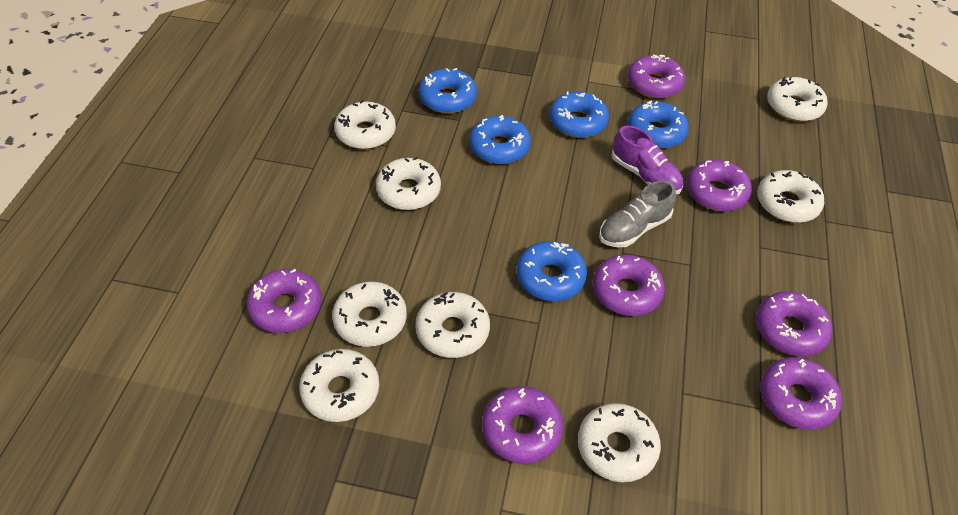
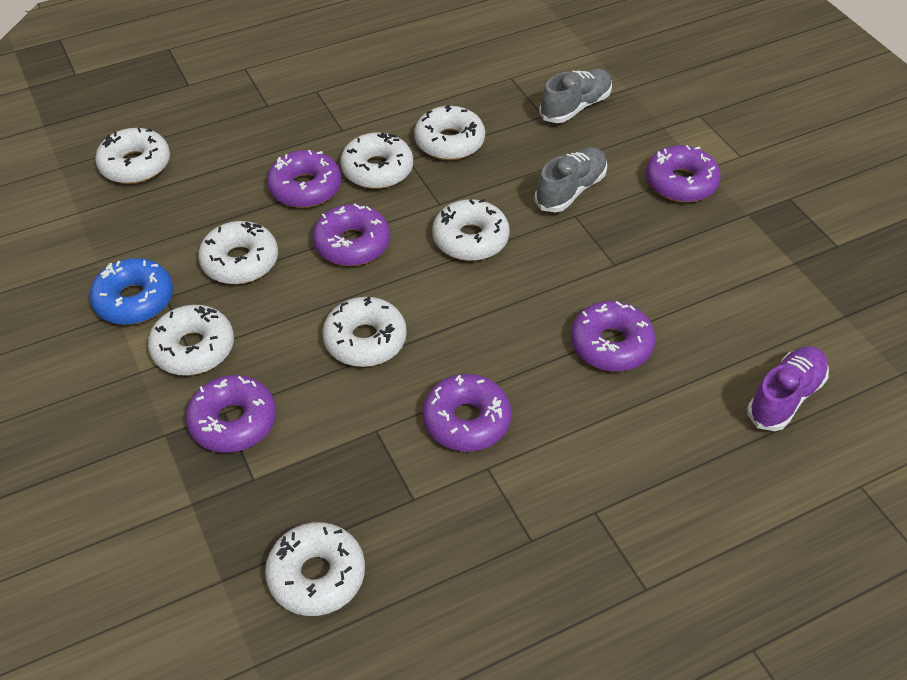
blue donut: 5 -> 1
grey shoe: 1 -> 2
purple donut: 7 -> 6

